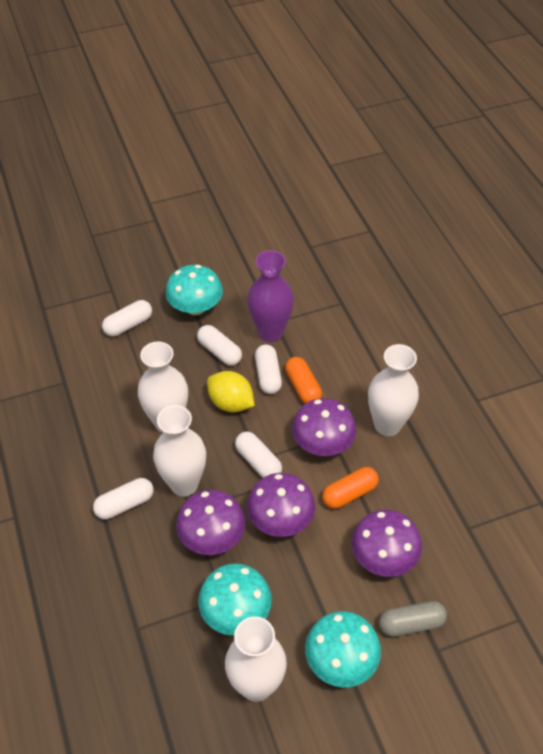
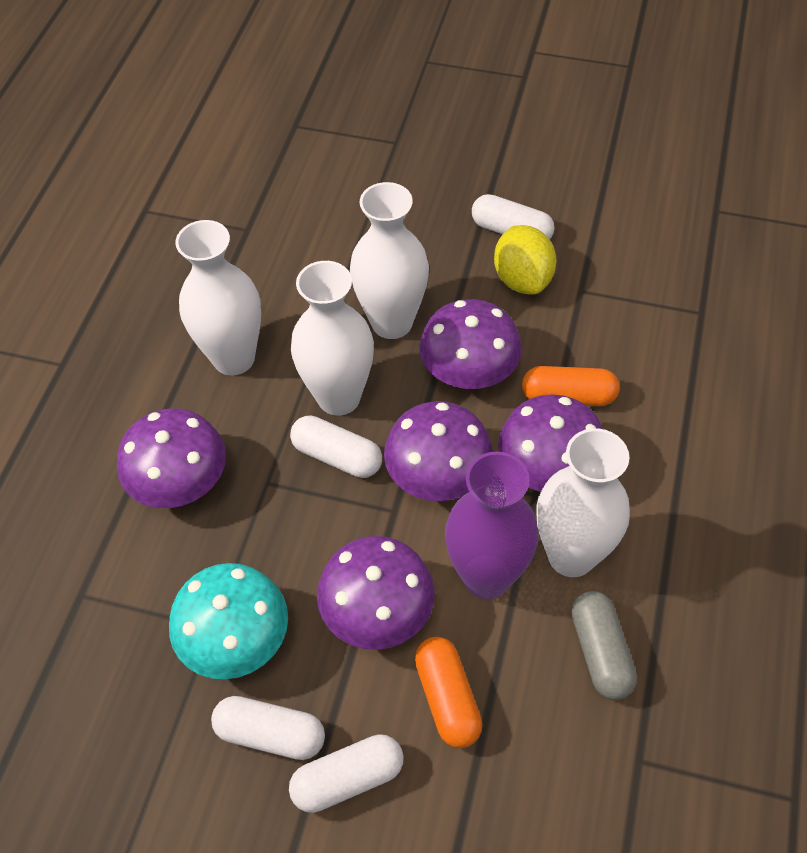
purple mushroom: 4 -> 5
turquoise mushroom: 3 -> 1
white capsule: 5 -> 4

